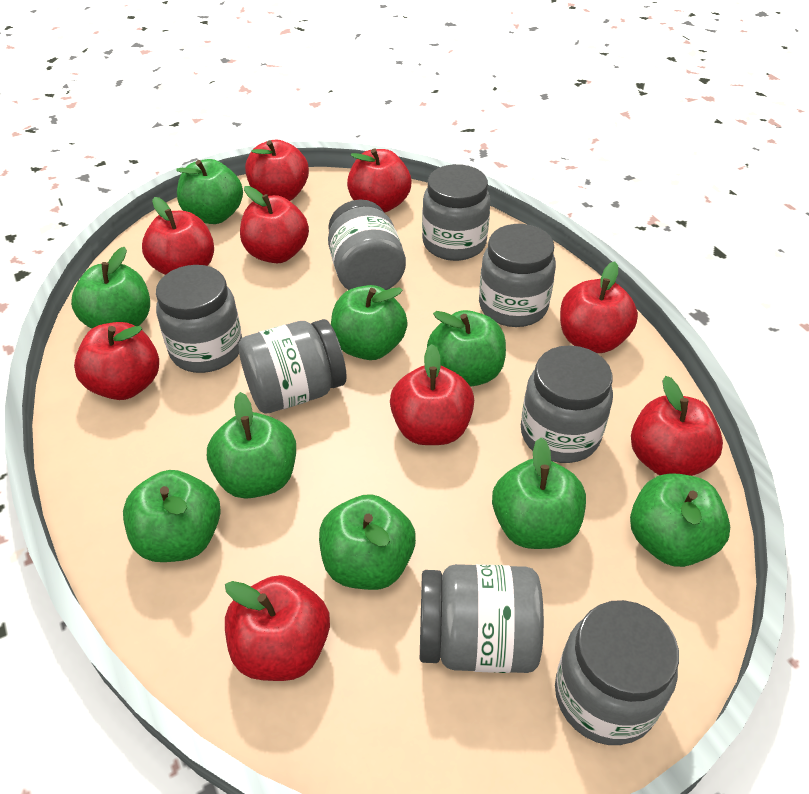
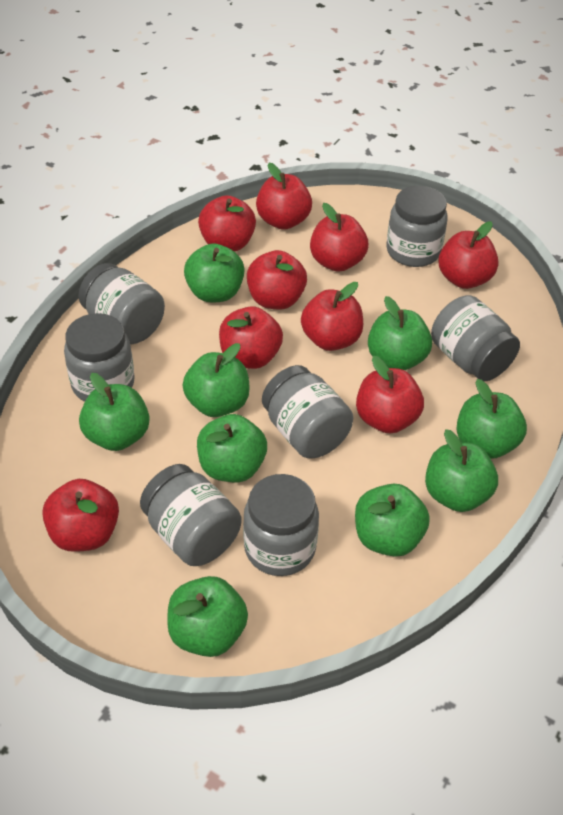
grey jar: 8 -> 7

